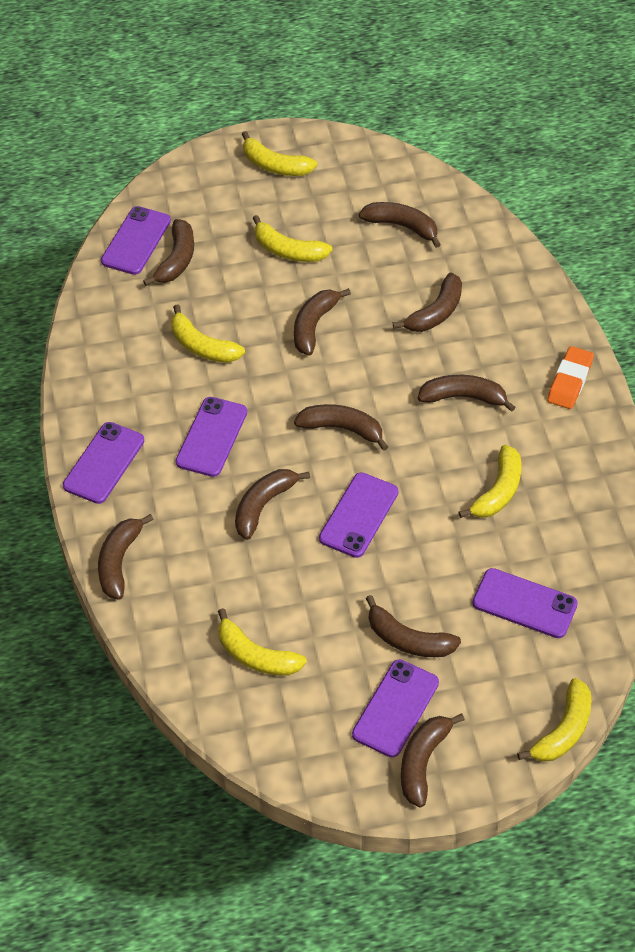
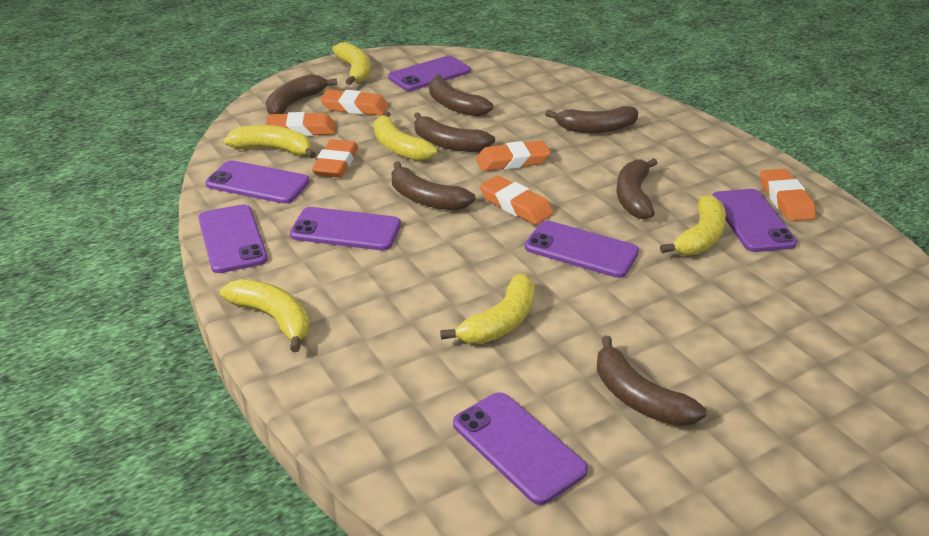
brown banana: 10 -> 7
orange eraser: 1 -> 6
purple phone: 6 -> 7

